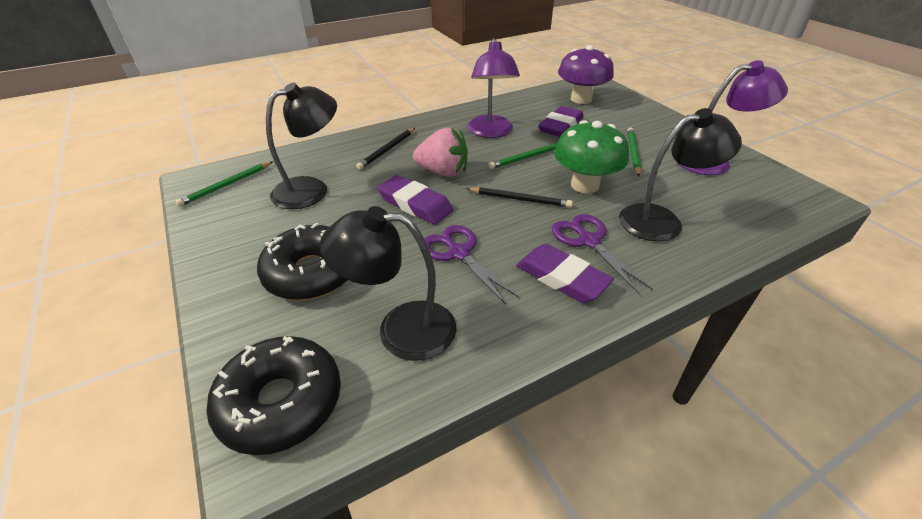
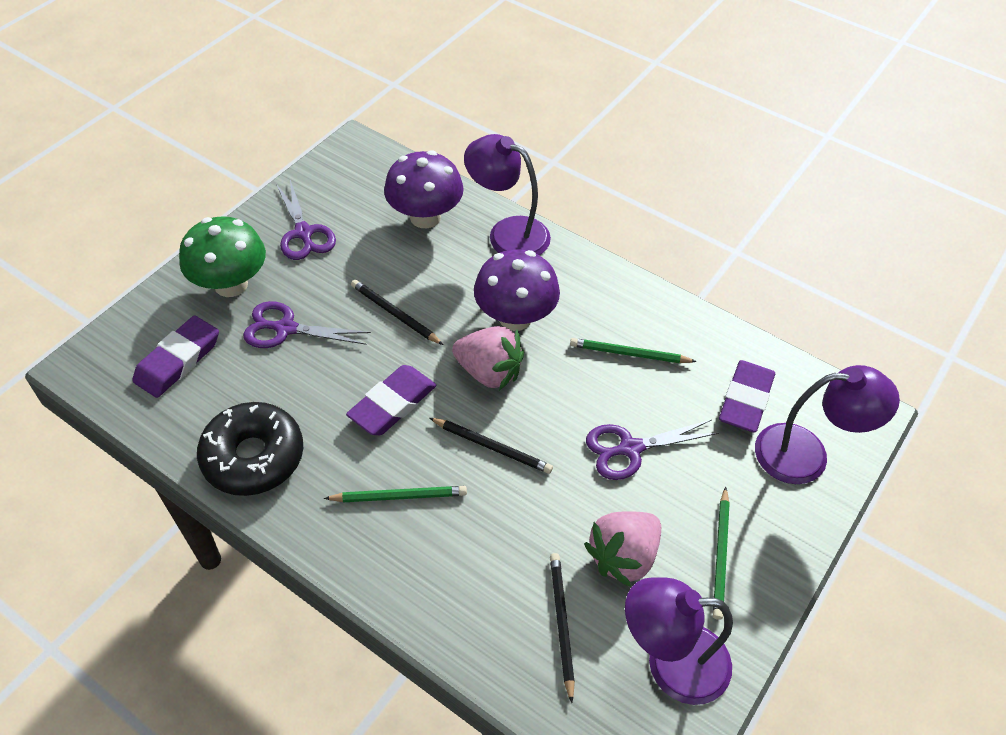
black donut: 2 -> 1
black lamp: 3 -> 0
black pencil: 2 -> 3
pink strawberry: 1 -> 2
purple lamp: 2 -> 3
purple mushroom: 1 -> 2
purple scissors: 2 -> 3

